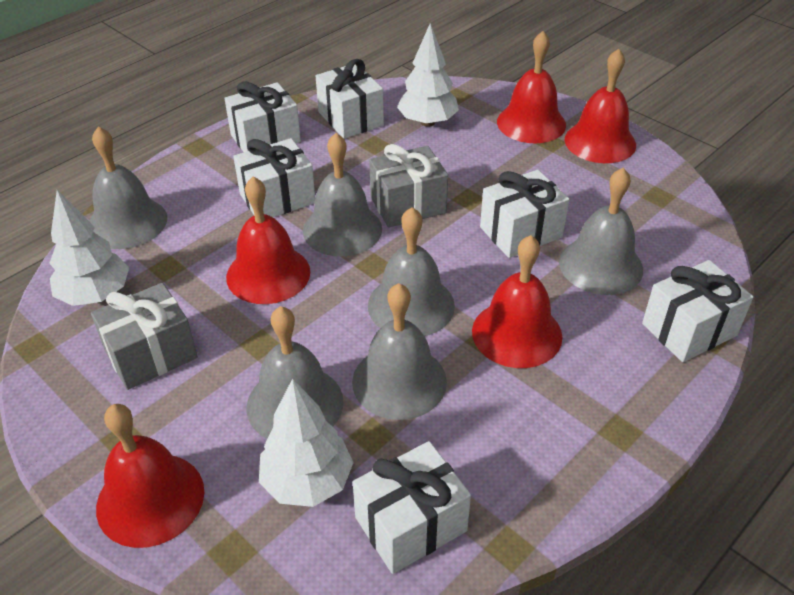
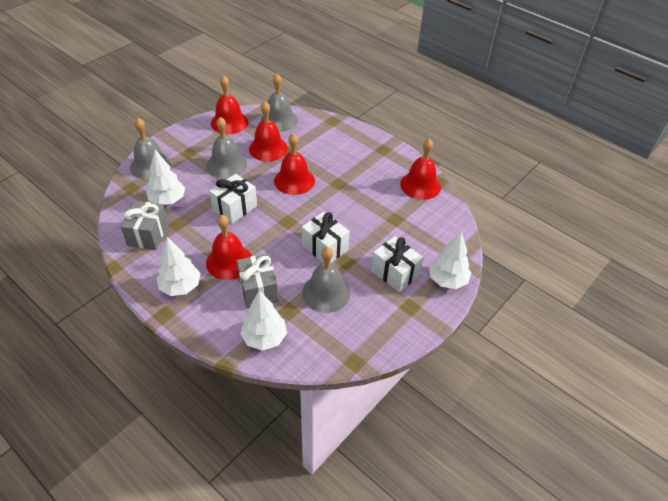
grey bell: 6 -> 4
white gift: 6 -> 3
white tree: 3 -> 4

